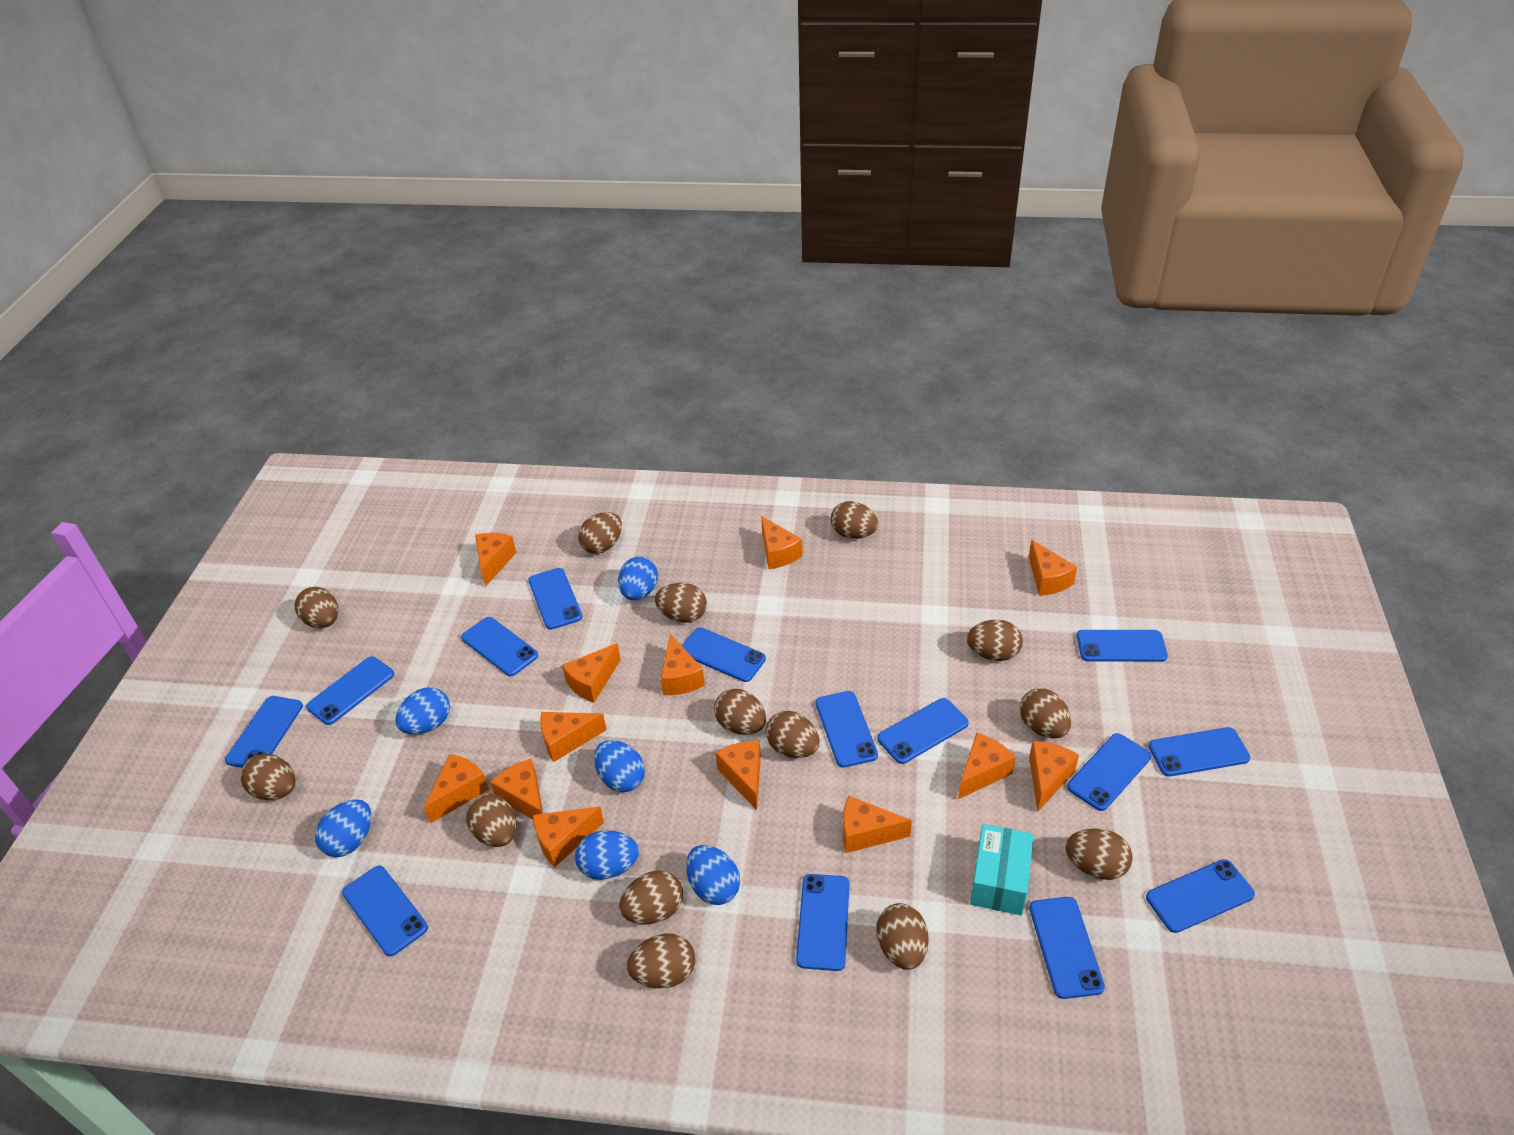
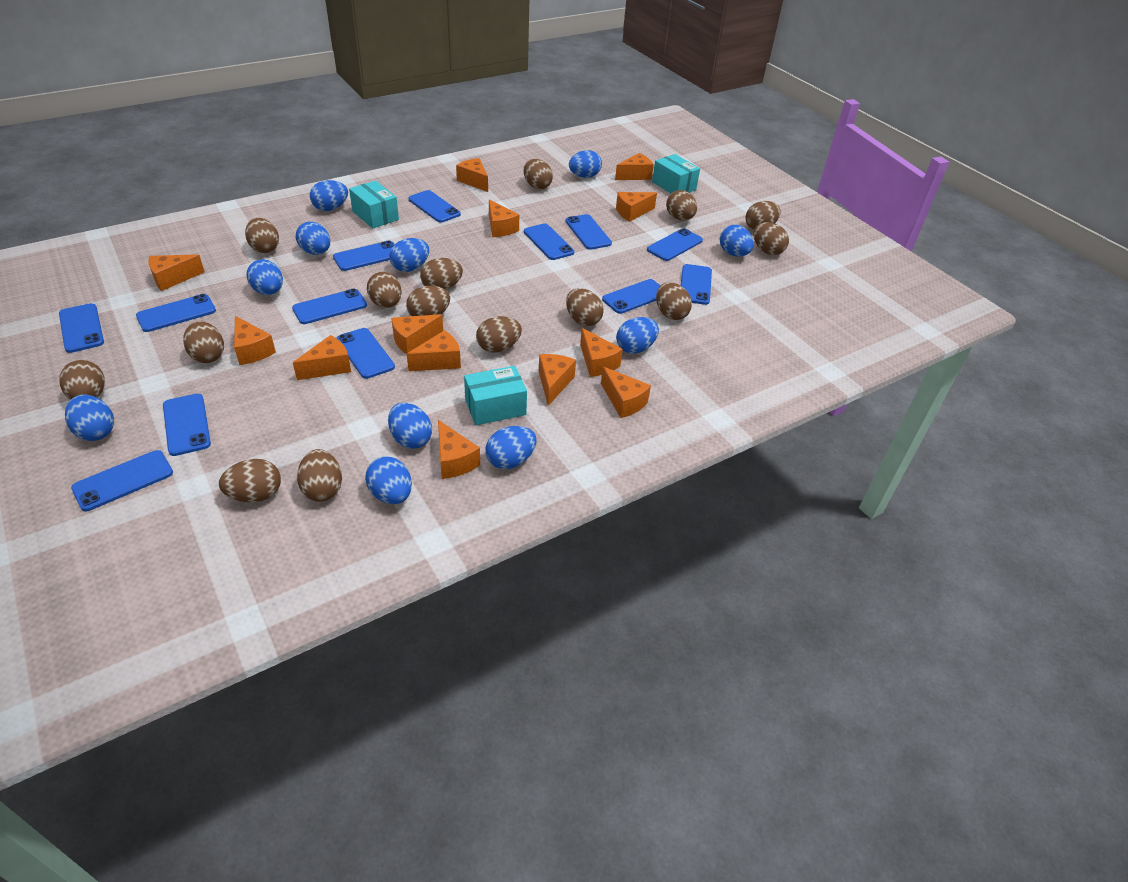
blue egg: 6 -> 11
blue phone: 14 -> 13
brown egg: 14 -> 15
turquoise box: 1 -> 3

